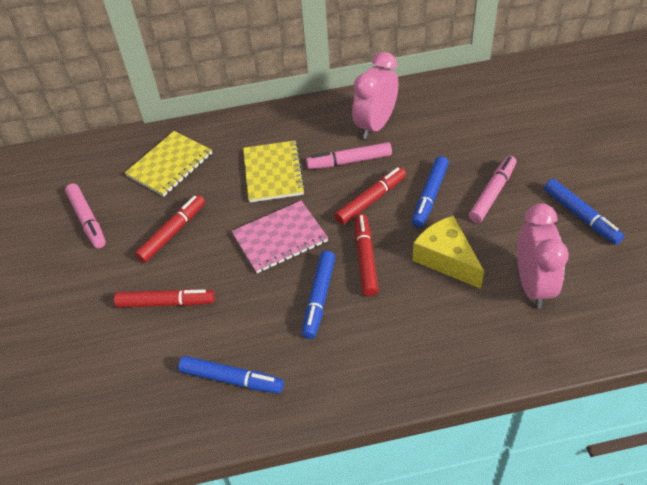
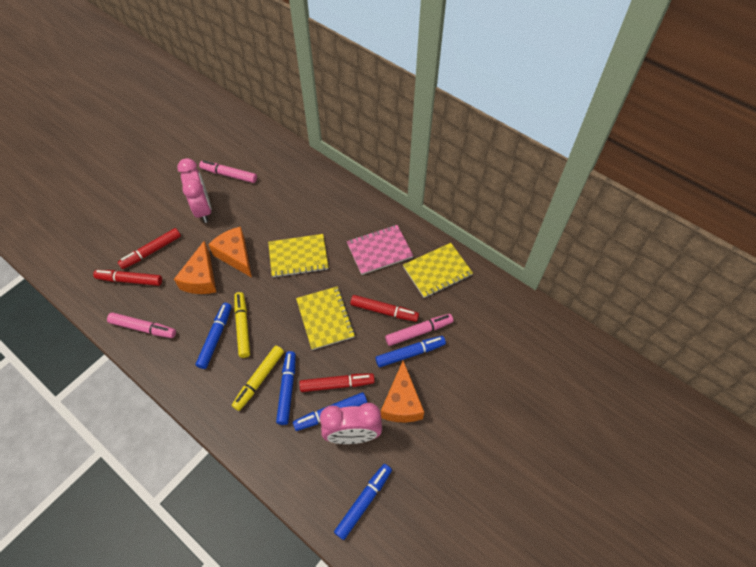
blue marker: 4 -> 5
orange cheese: 0 -> 3
yellow cheese: 1 -> 0
yellow marker: 0 -> 2
yellow notebook: 2 -> 3

